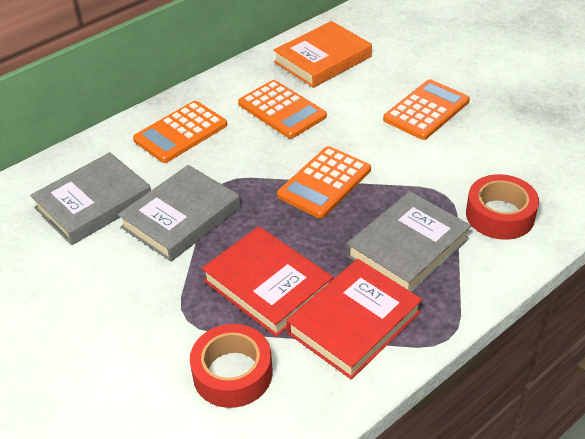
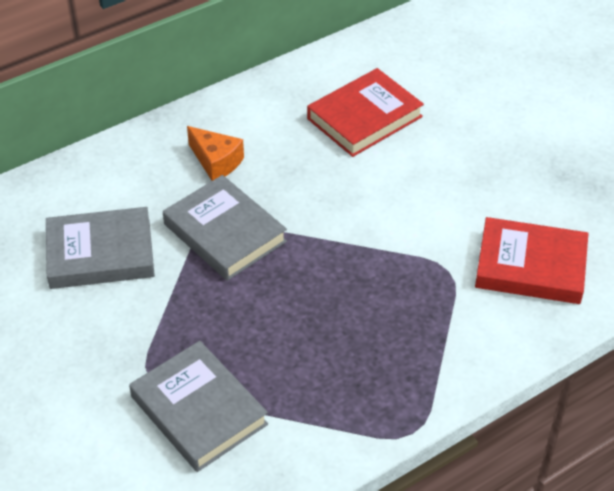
orange book: 1 -> 0
orange calculator: 4 -> 0
orange cheese: 0 -> 1
red tape: 2 -> 0

